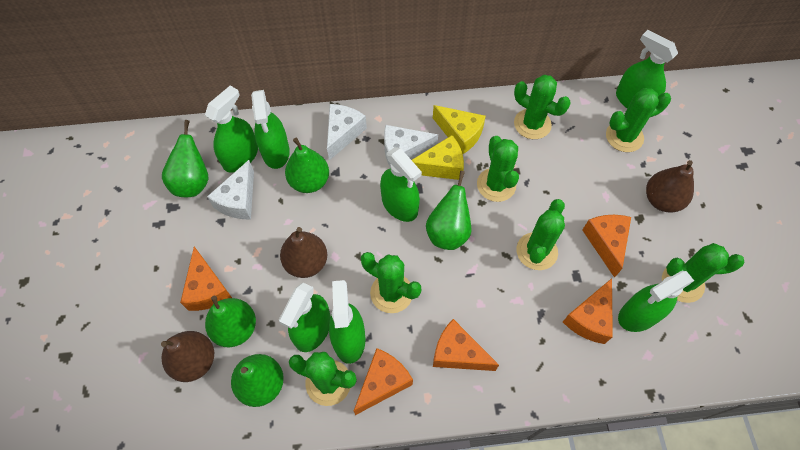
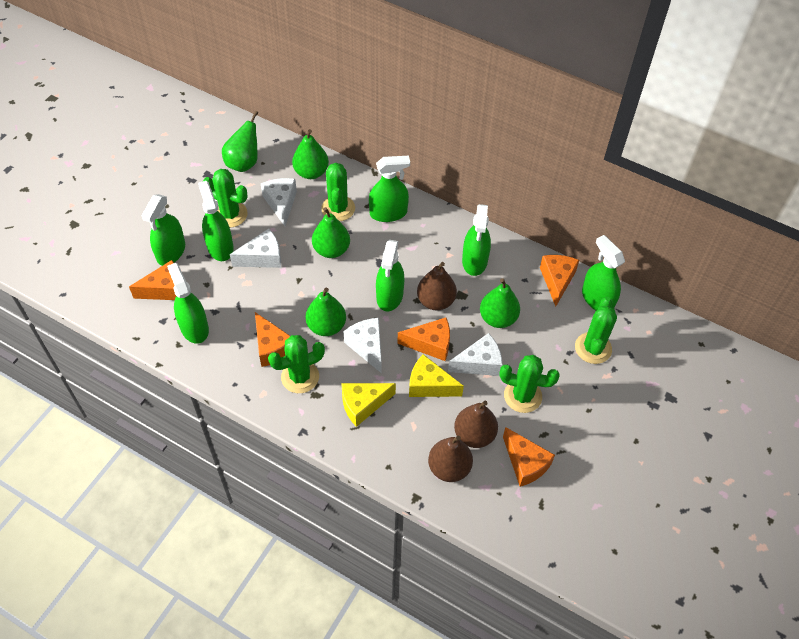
green cactus: 7 -> 5
white cheese: 3 -> 4

